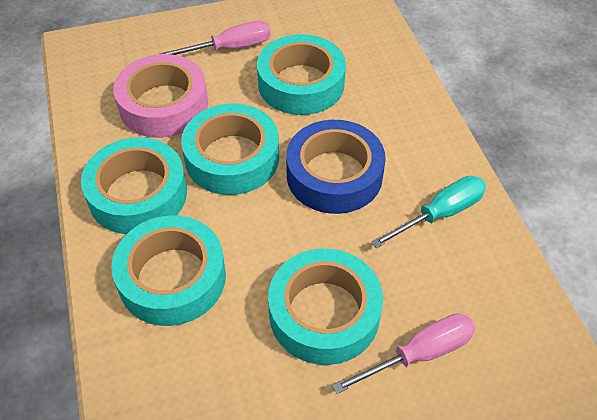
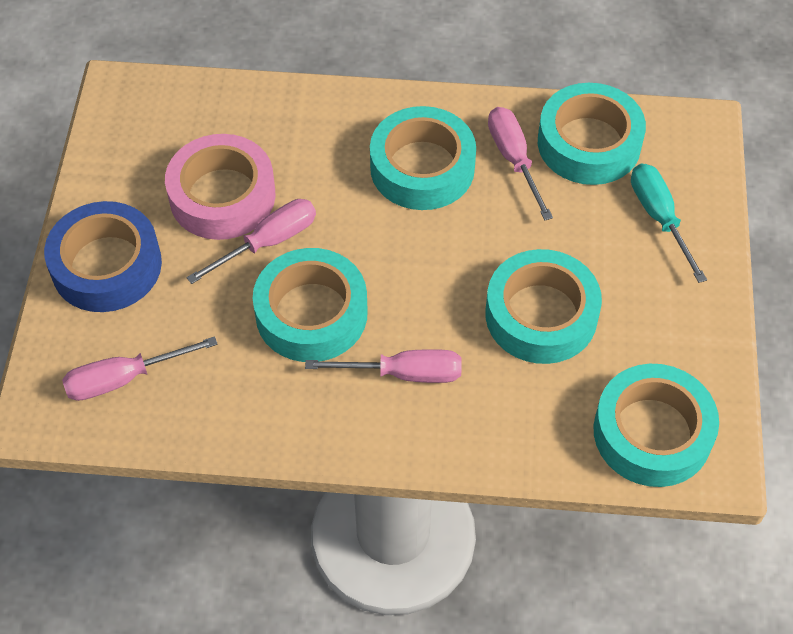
pink screwdriver: 2 -> 4

